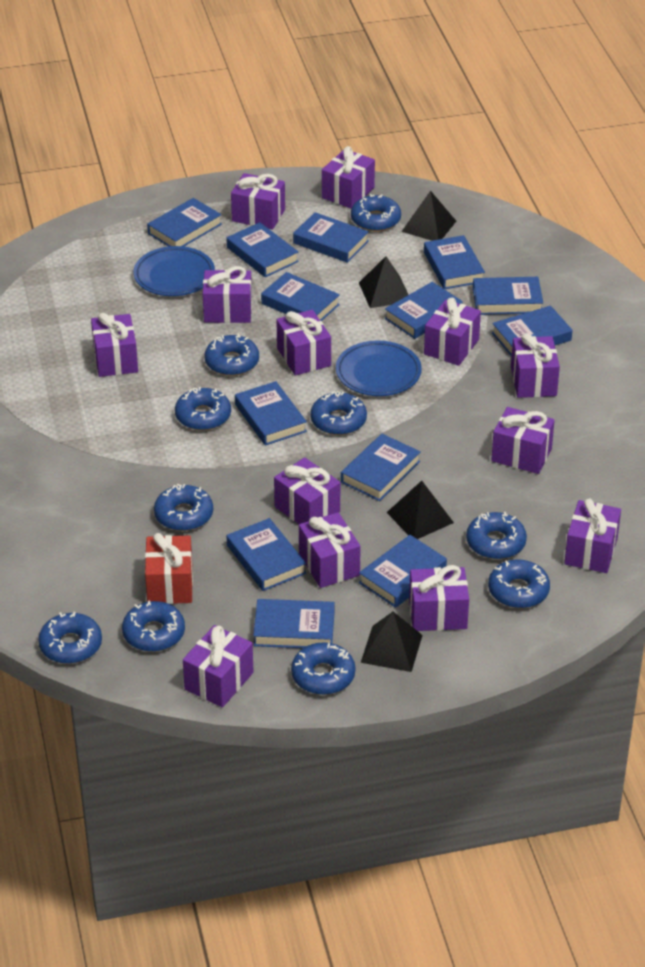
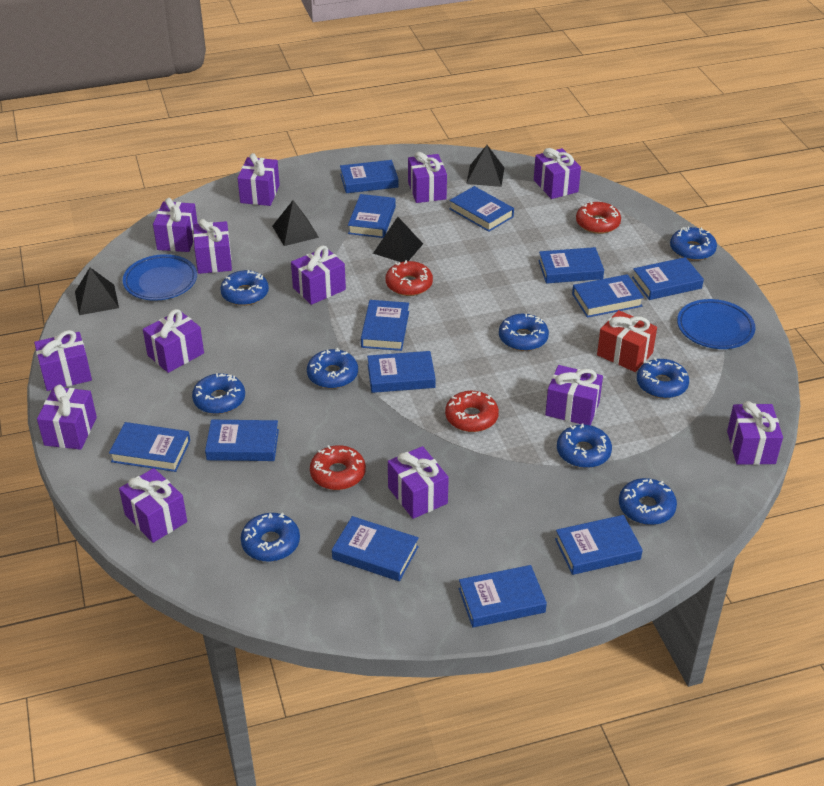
blue donut: 10 -> 9
red donut: 0 -> 4

